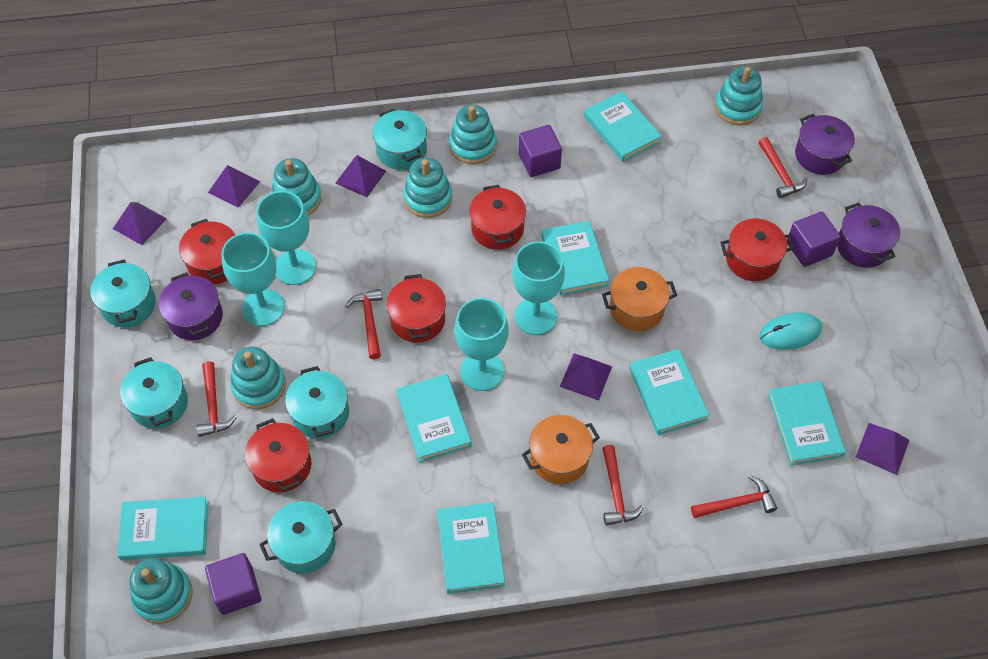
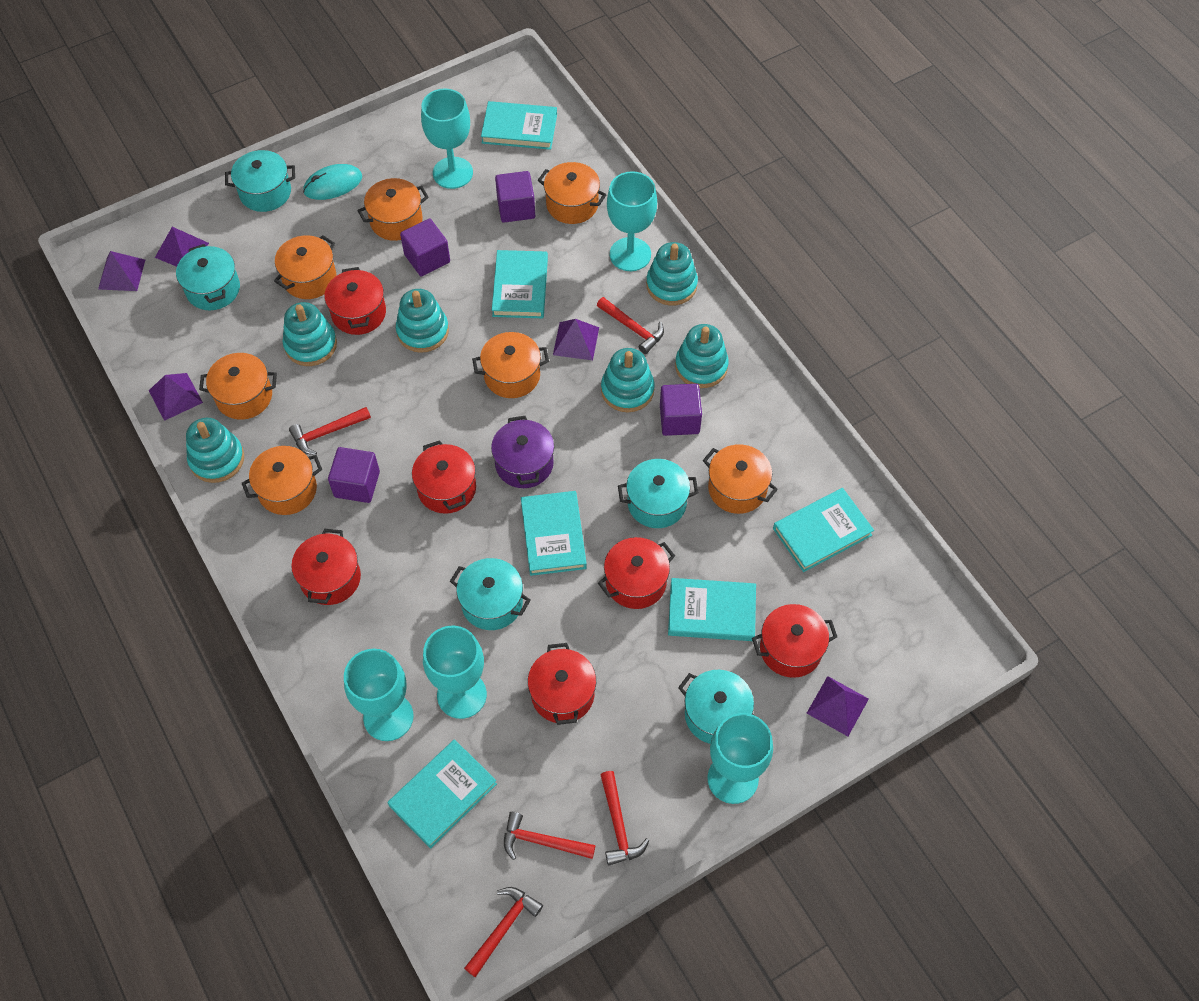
orange pot: 2 -> 7
purple cube: 3 -> 4
purple pot: 3 -> 1
red pot: 5 -> 6
turquoise book: 7 -> 6
turquoise goblet: 4 -> 5

